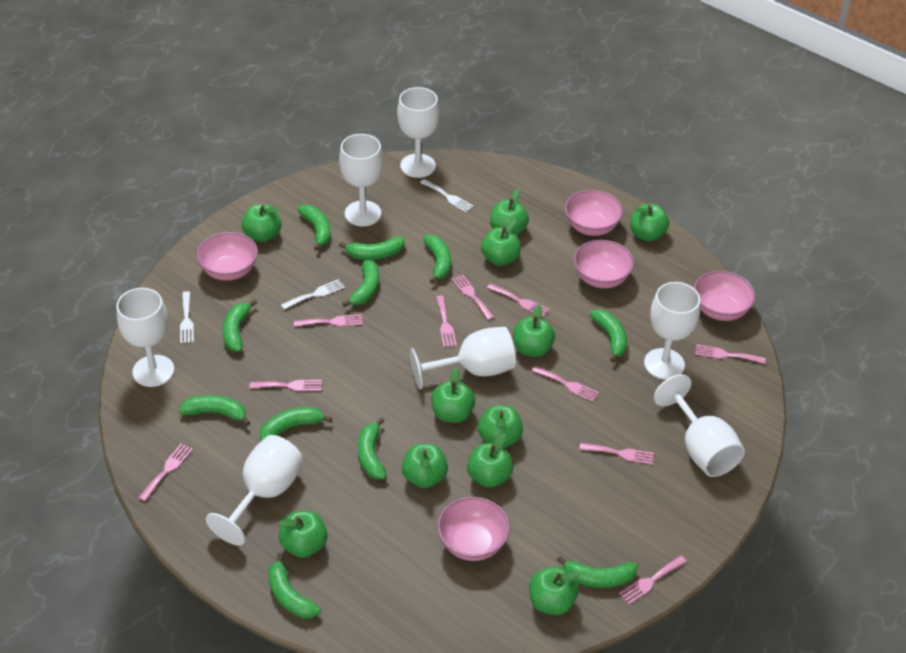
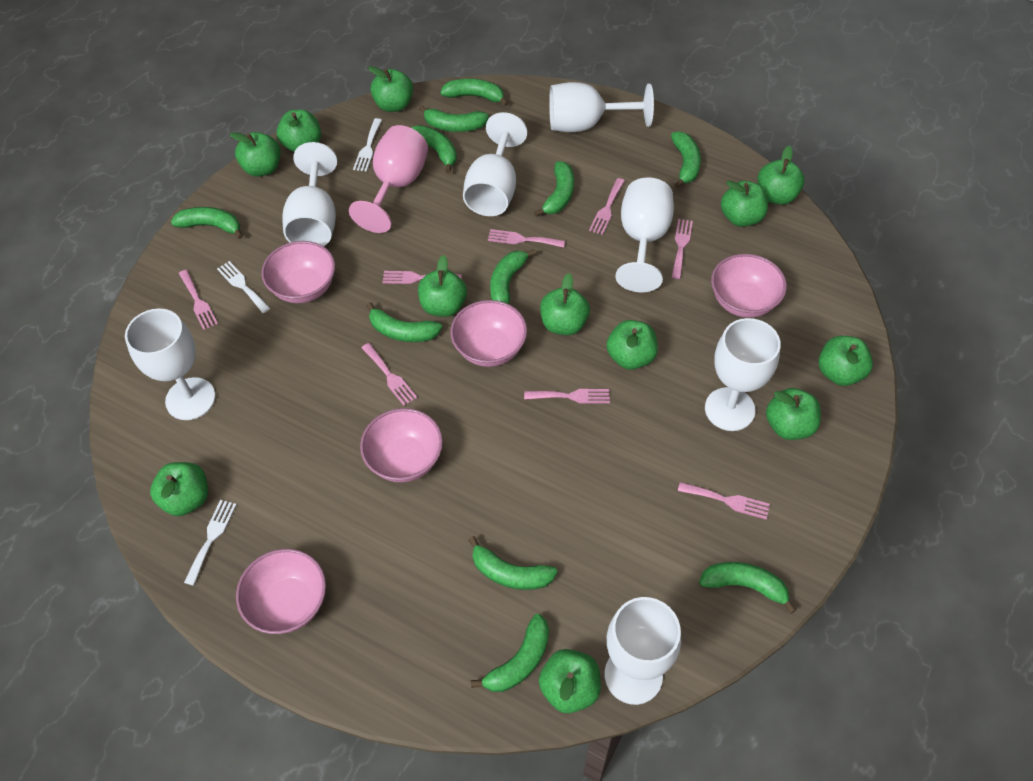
green apple: 11 -> 12
pink fork: 10 -> 8
pink goblet: 0 -> 1

